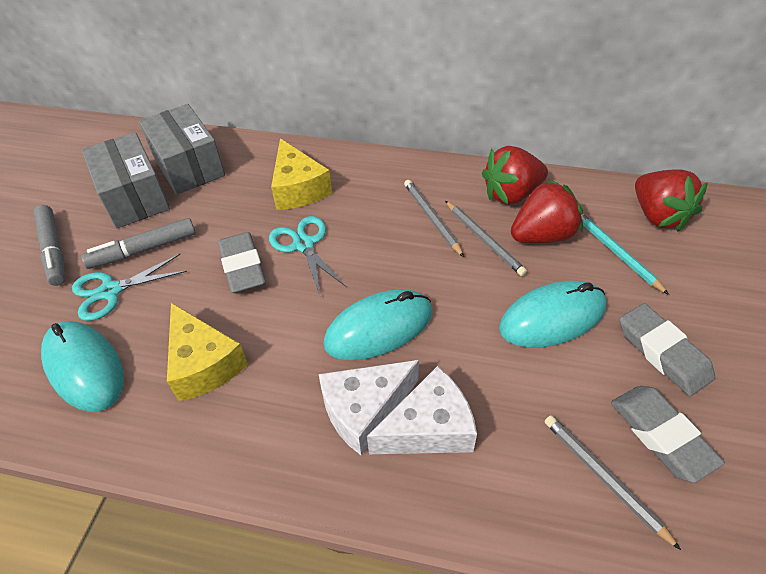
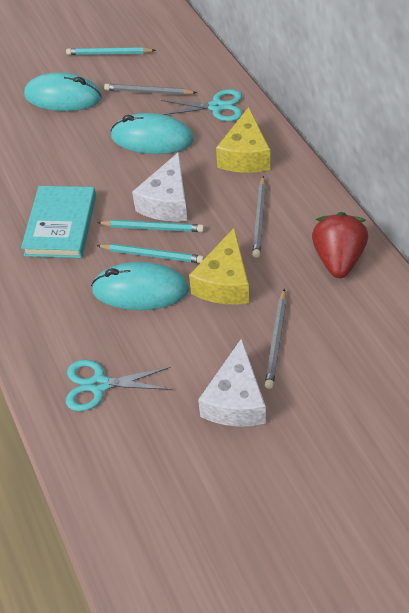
grey box: 2 -> 0
grey eraser: 3 -> 0
grey marker: 2 -> 0
red strawberry: 3 -> 1
turquoise book: 0 -> 1
turquoise pencil: 1 -> 3

